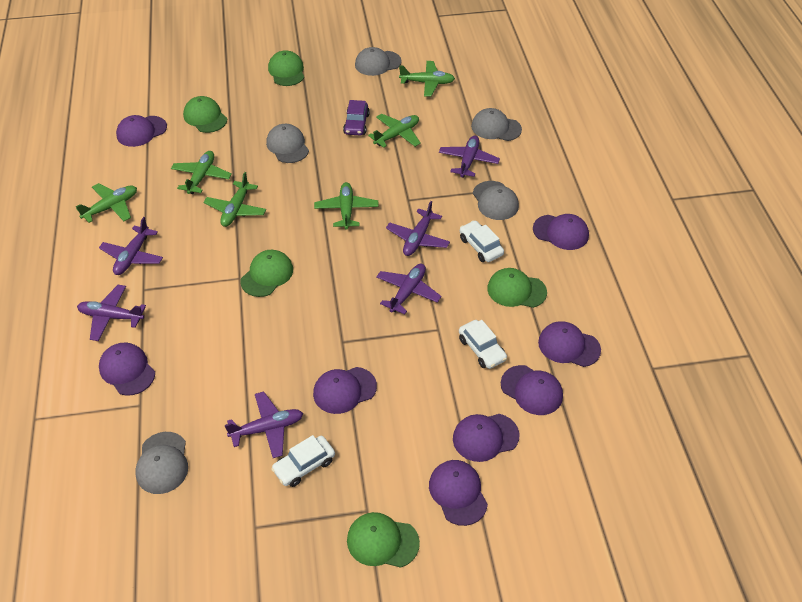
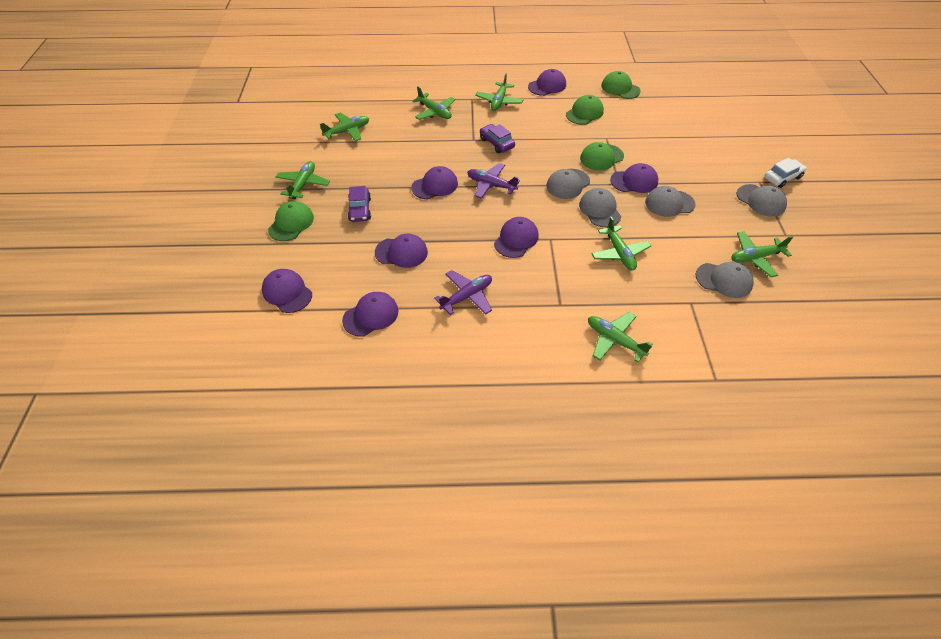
green cap: 5 -> 4
green plane: 6 -> 7
purple cap: 8 -> 7
purple car: 1 -> 2
purple plane: 6 -> 2
white car: 3 -> 1

